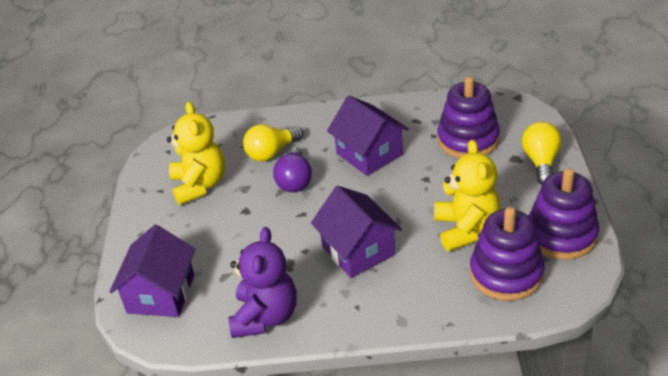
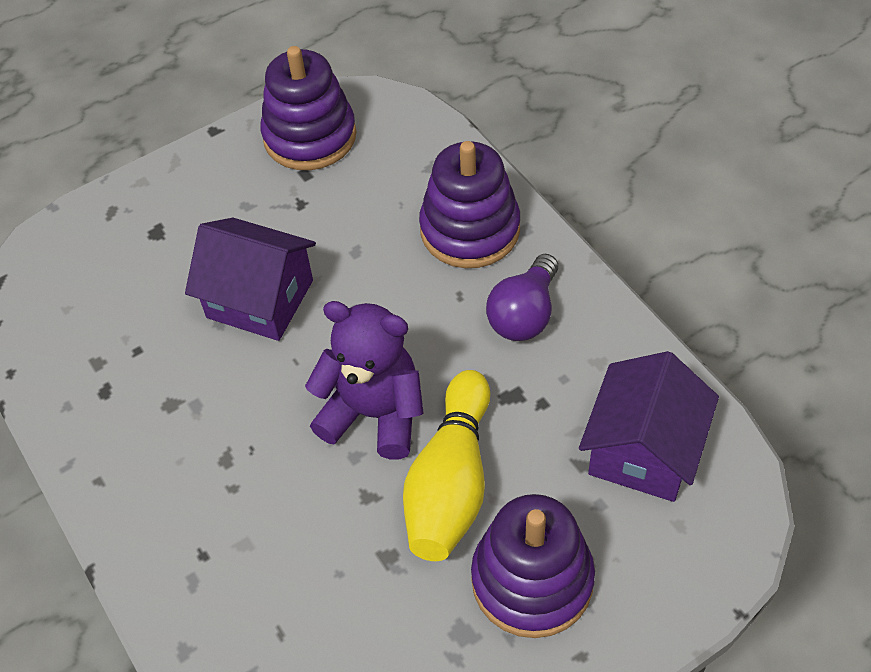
purple house: 3 -> 2
yellow bowling pin: 0 -> 1
yellow light bulb: 2 -> 0
yellow teddy bear: 2 -> 0

